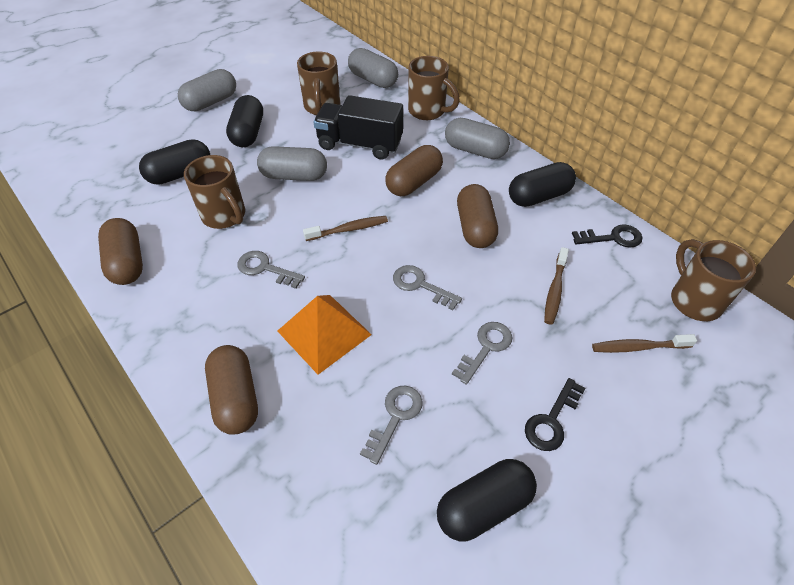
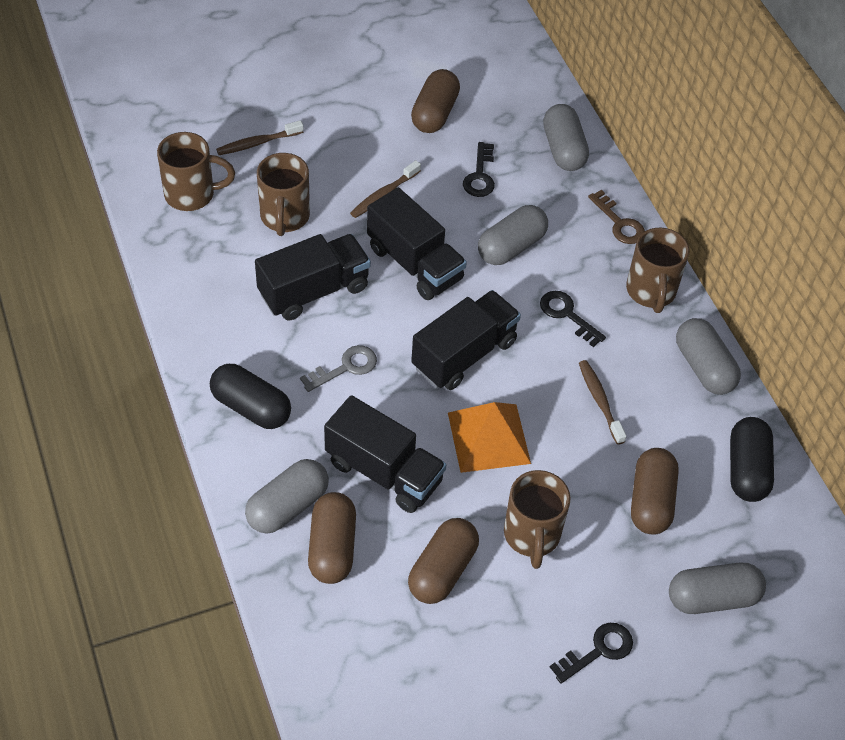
black capsule: 4 -> 2
black key: 2 -> 3
black truck: 1 -> 4
brown key: 0 -> 1
grey capsule: 4 -> 5
grey key: 4 -> 1

